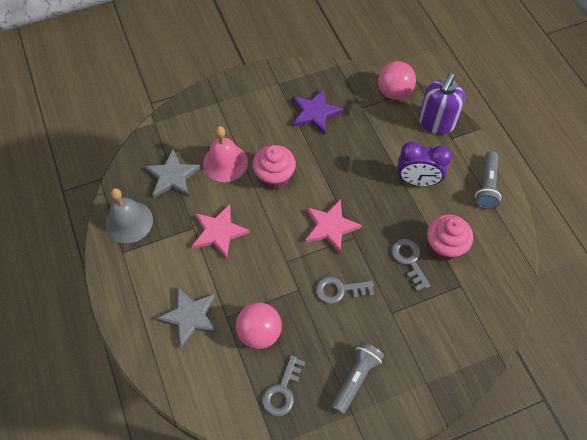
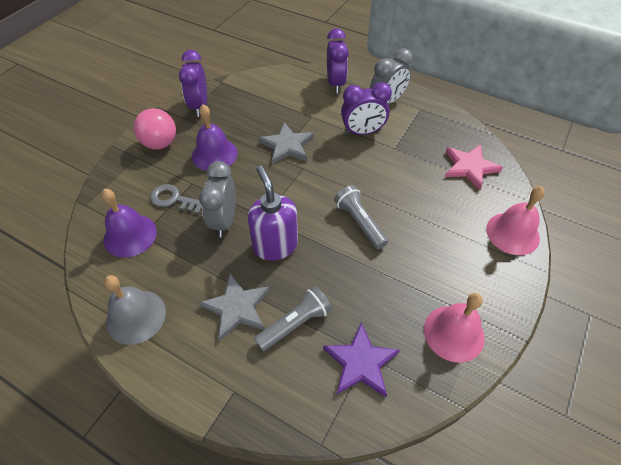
grey clock: 0 -> 2
grey key: 3 -> 1
pink ball: 2 -> 1
pink bell: 1 -> 2
pink cupcake: 2 -> 0
pink star: 2 -> 1
purple bell: 0 -> 2
purple clock: 1 -> 3

